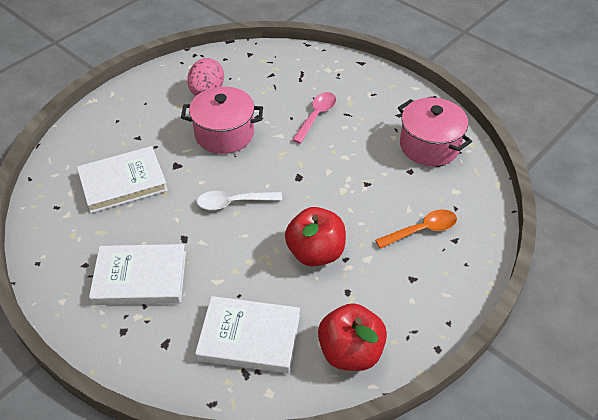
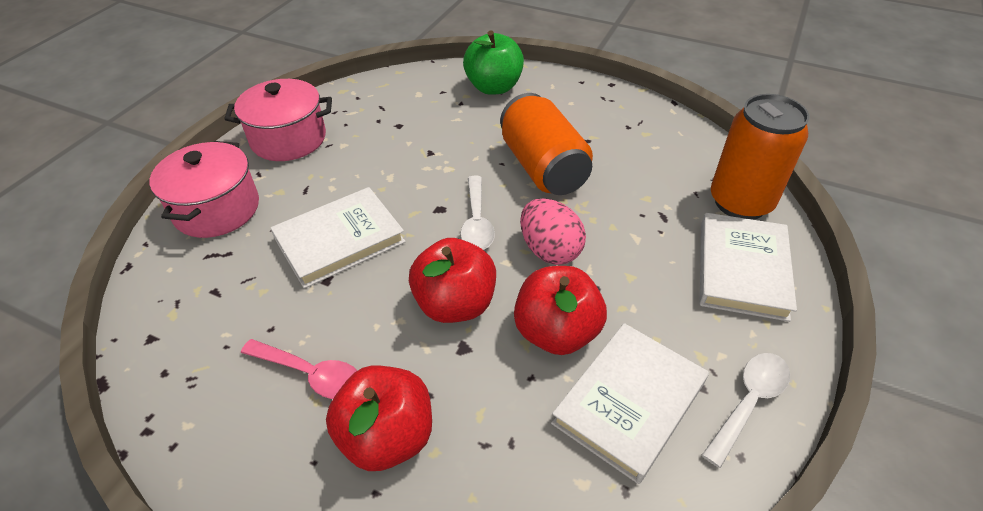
green apple: 0 -> 1
orange can: 0 -> 2
orange spoon: 1 -> 0
red apple: 2 -> 3
white spoon: 1 -> 2

